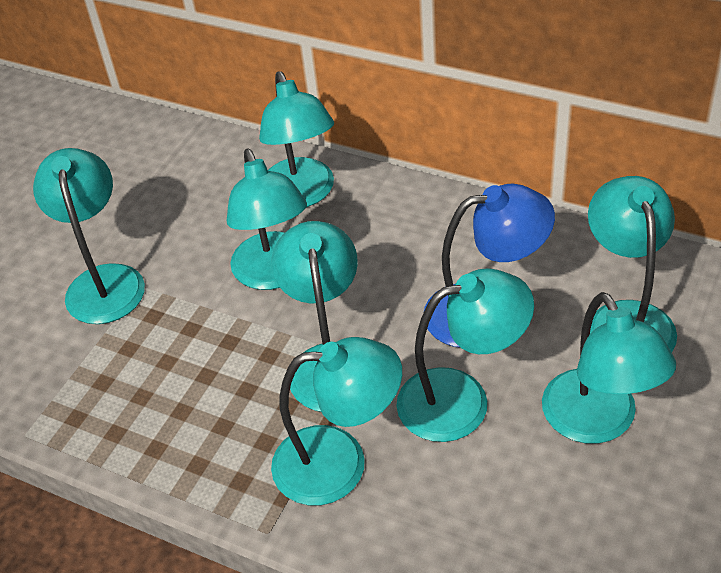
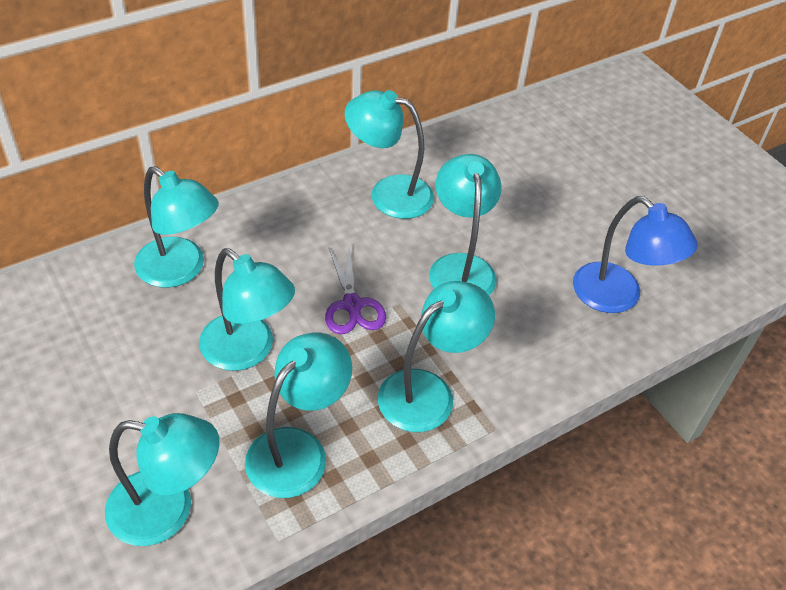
purple scissors: 0 -> 1
turquoise lamp: 8 -> 7

